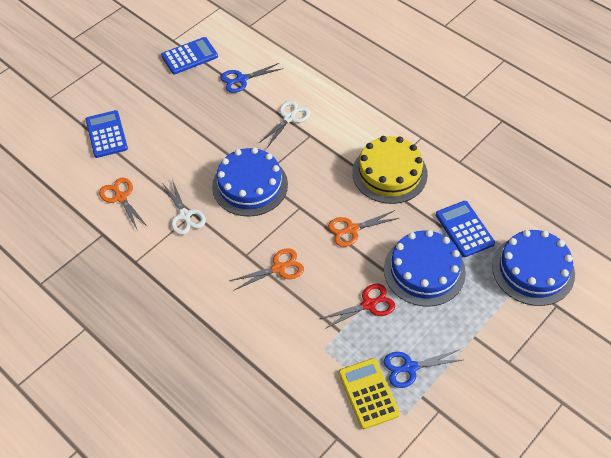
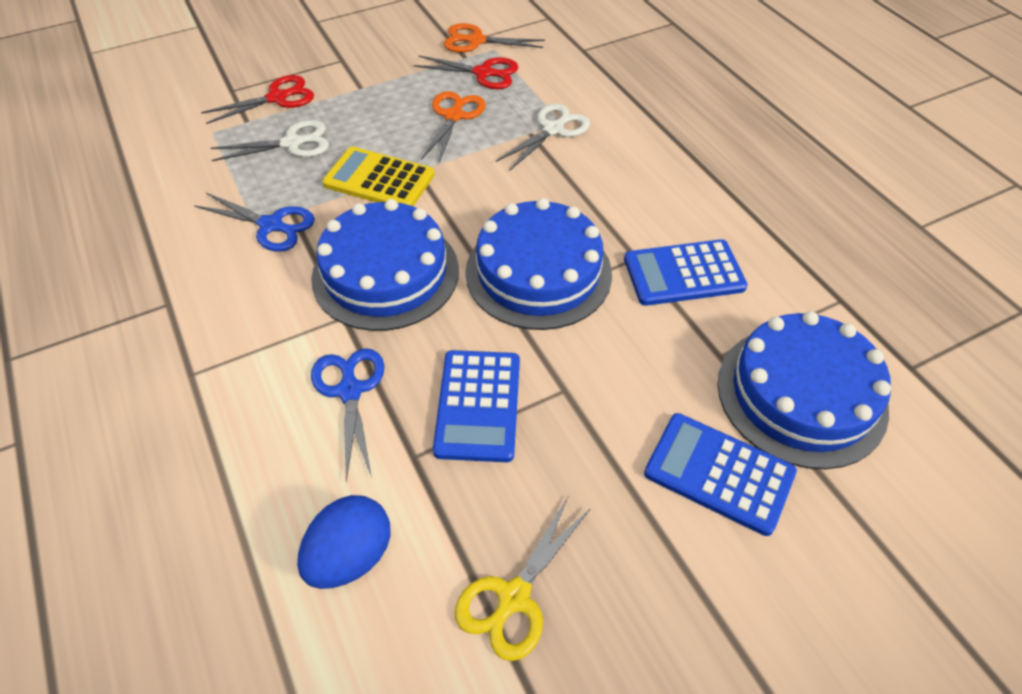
blue egg: 0 -> 1
orange scissors: 3 -> 2
red scissors: 1 -> 2
yellow cake: 1 -> 0
yellow scissors: 0 -> 1

